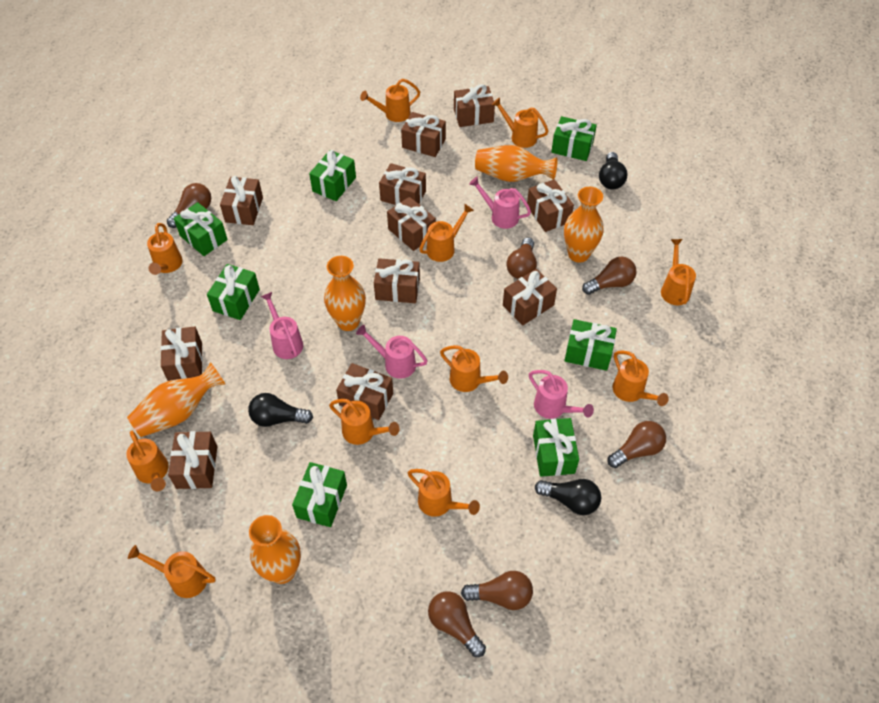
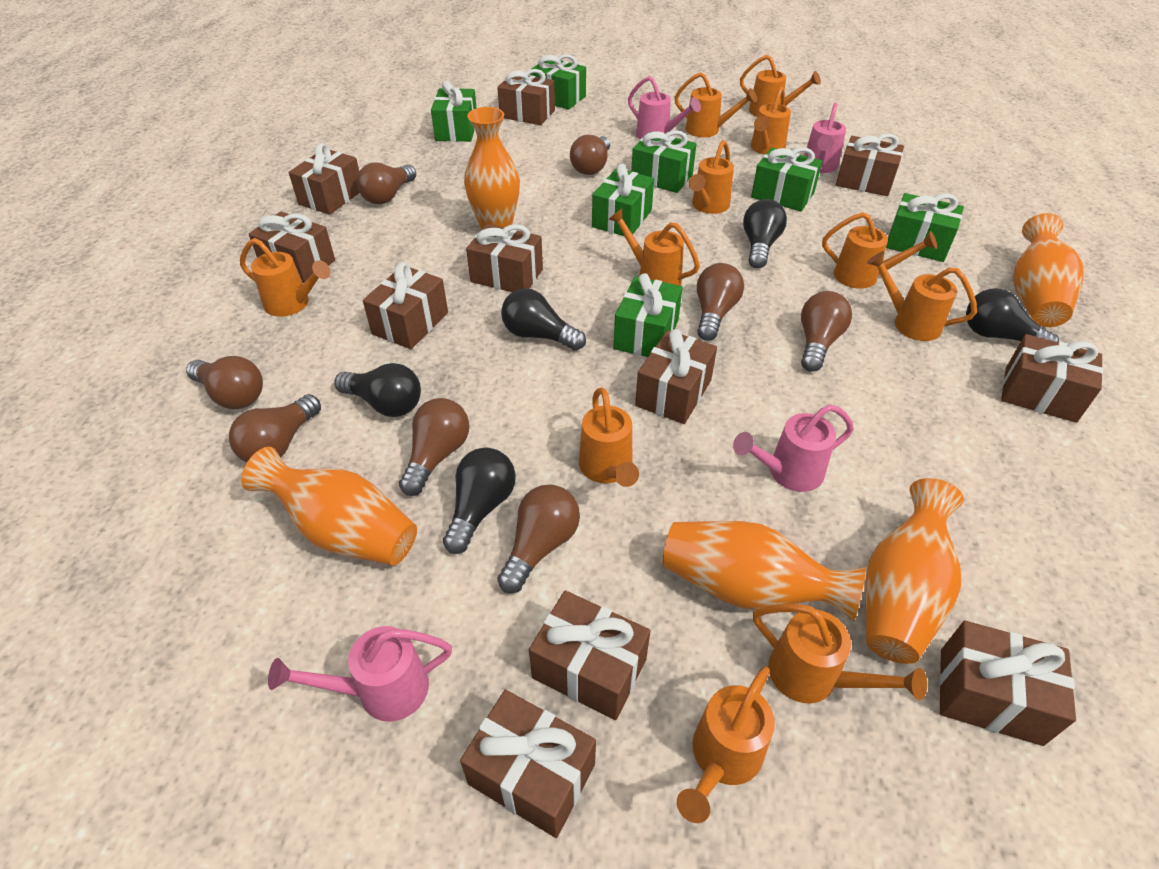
black light bulb: 3 -> 5
brown light bulb: 6 -> 8

